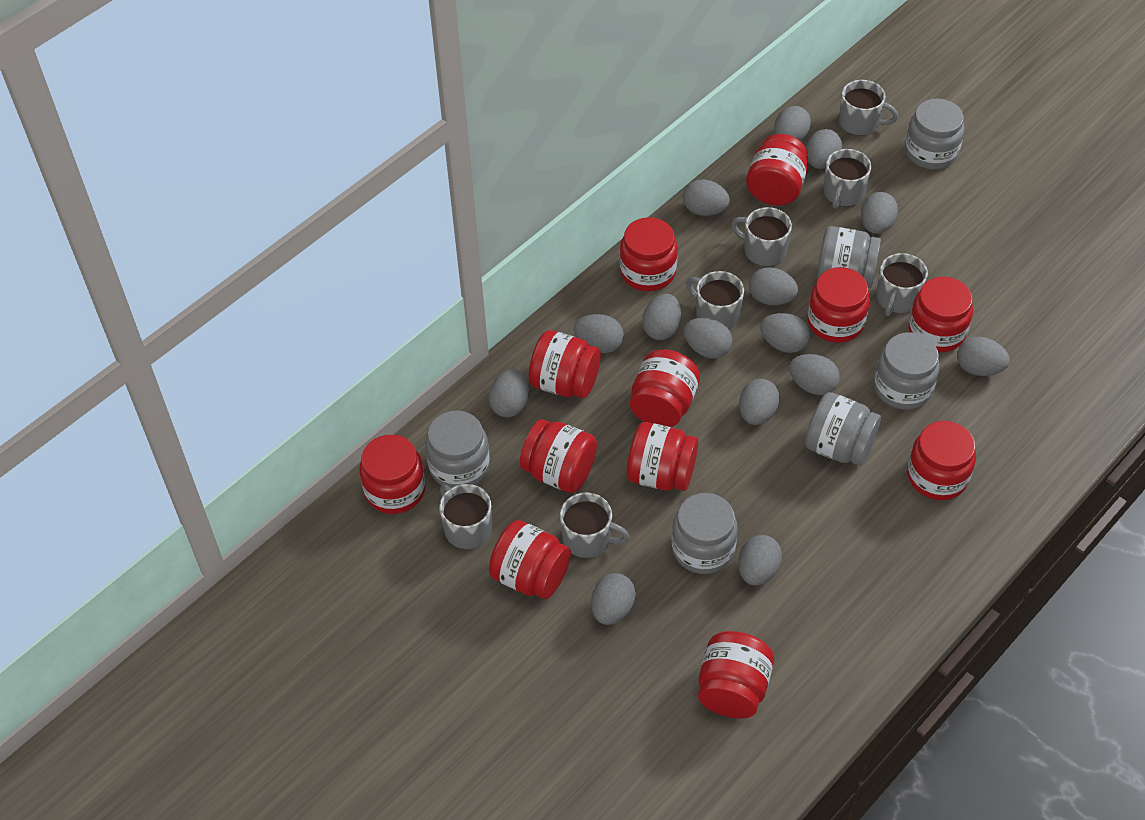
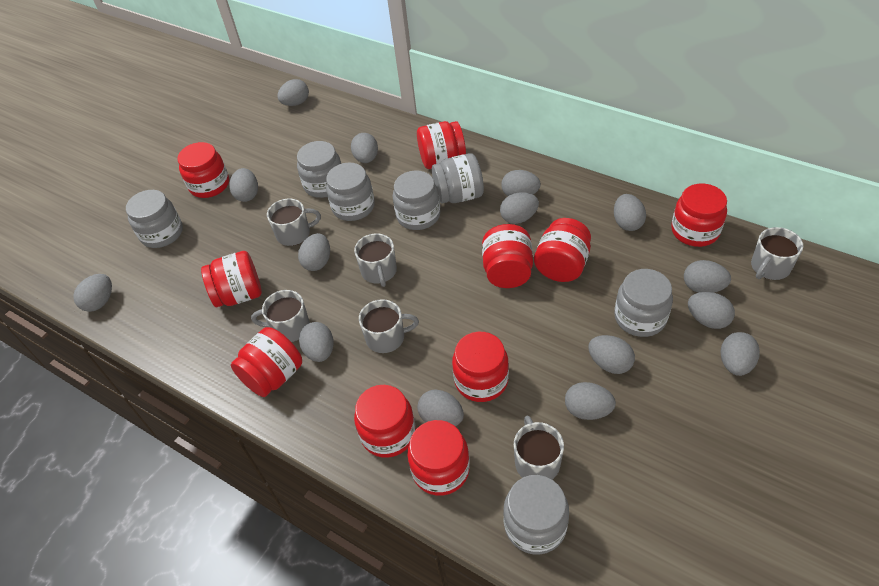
grey jar: 6 -> 7
grey mug: 7 -> 6
red jar: 12 -> 10

